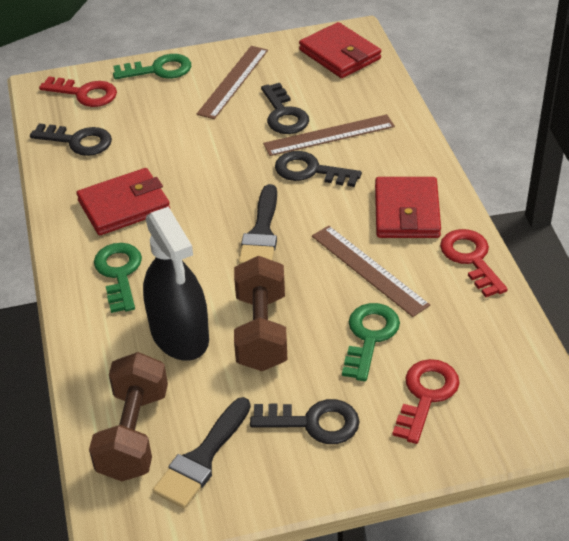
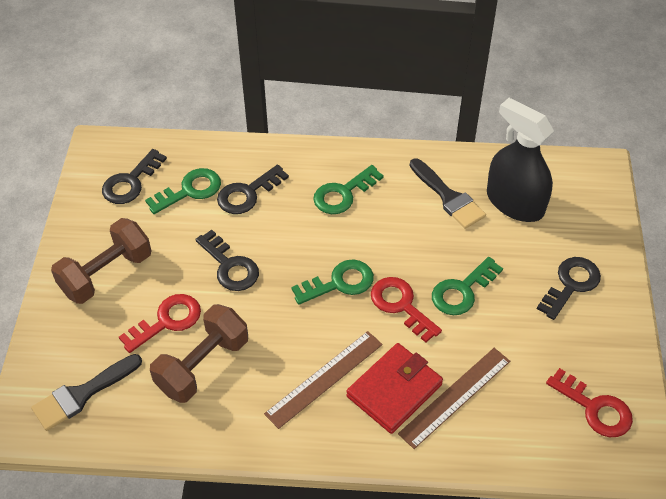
brown ruler: 3 -> 2
green key: 3 -> 4
red wallet: 3 -> 1

